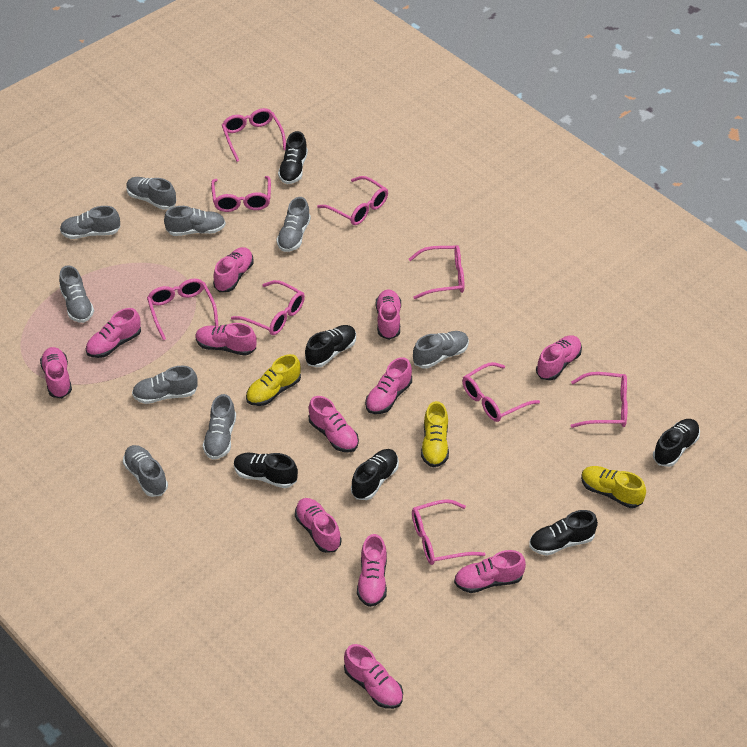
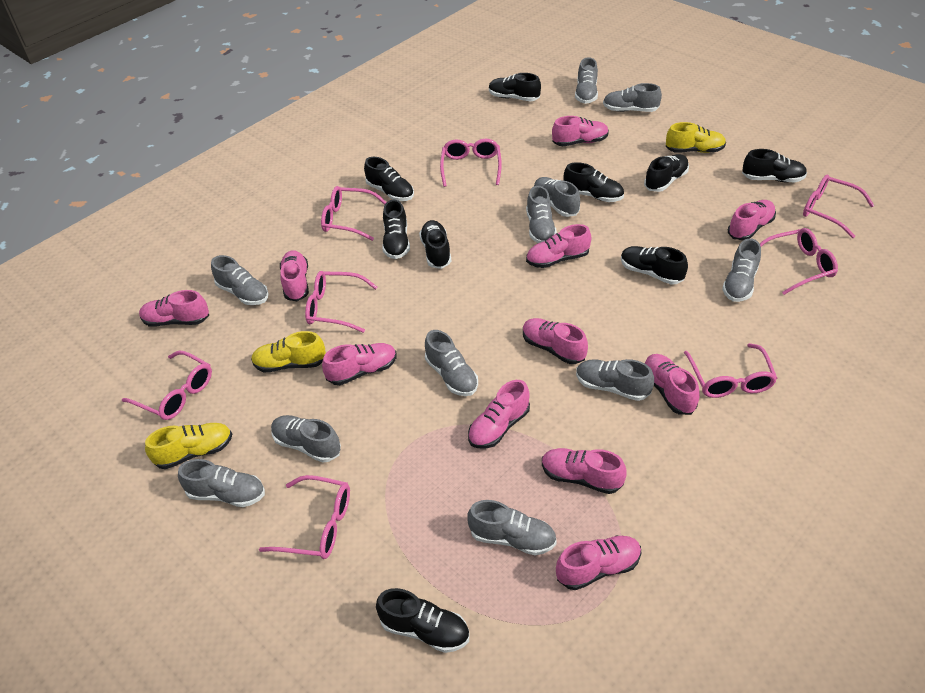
black shoe: 6 -> 9
grey shoe: 9 -> 11
pink glasses: 9 -> 8
pink shoe: 12 -> 11

